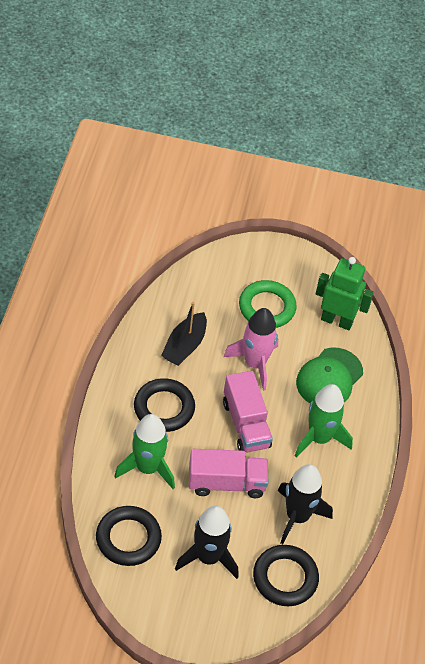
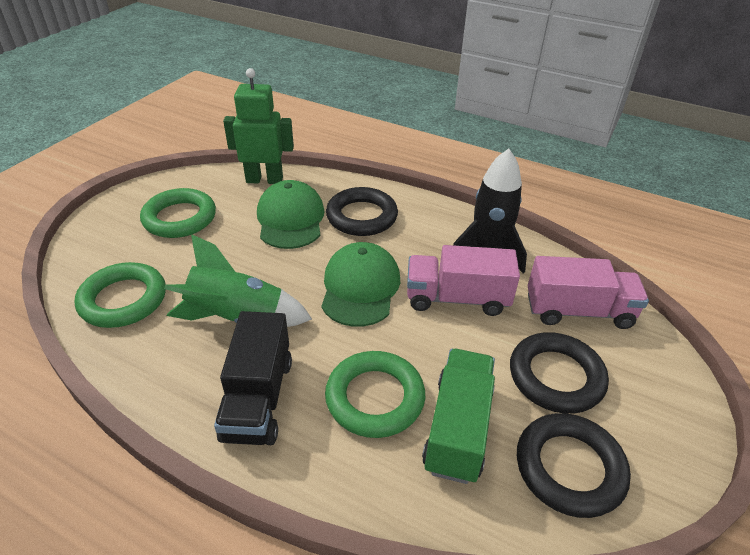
black boat: 1 -> 0
black rocket: 2 -> 1
black truck: 0 -> 1
green cap: 1 -> 2
green ring: 1 -> 3
green rocket: 2 -> 1
green truck: 0 -> 1
pink rocket: 1 -> 0

